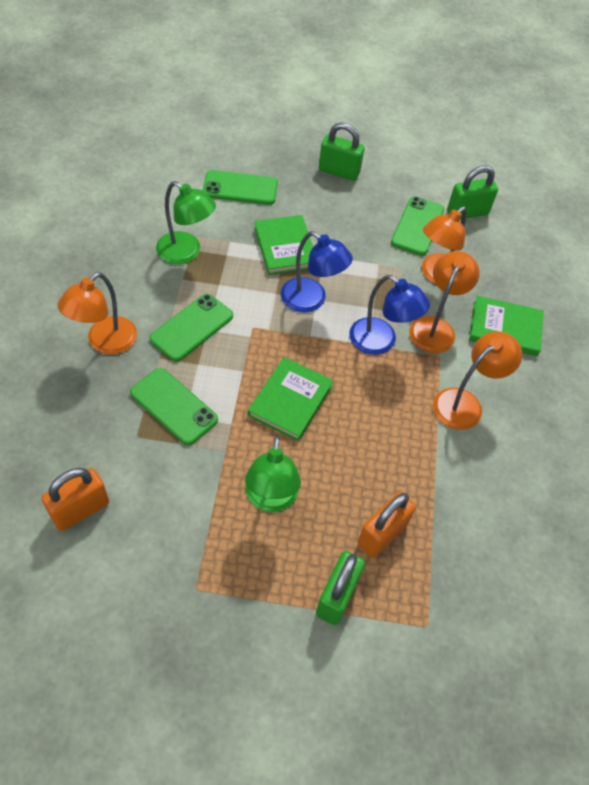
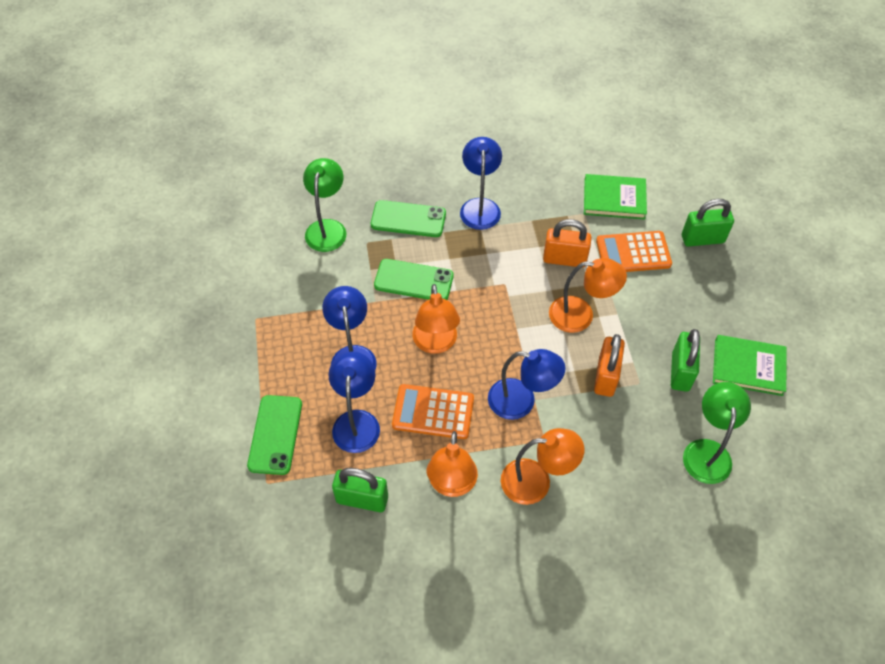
blue lamp: 2 -> 4
green book: 3 -> 2
green phone: 4 -> 3
orange calculator: 0 -> 2

